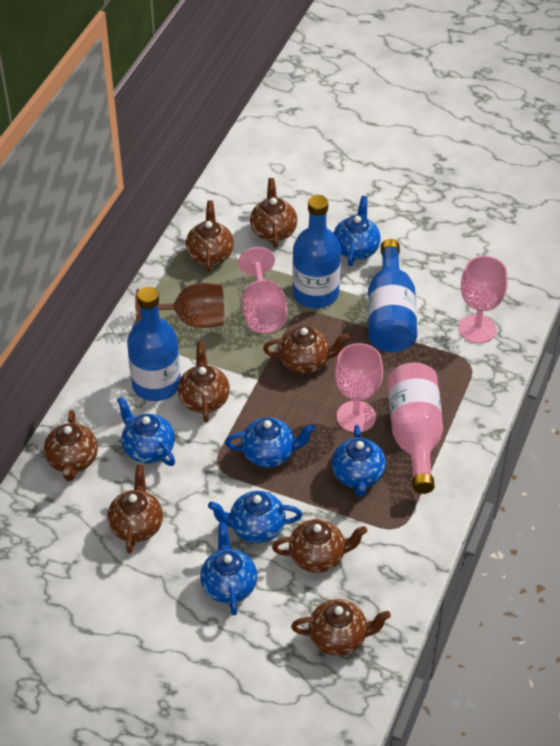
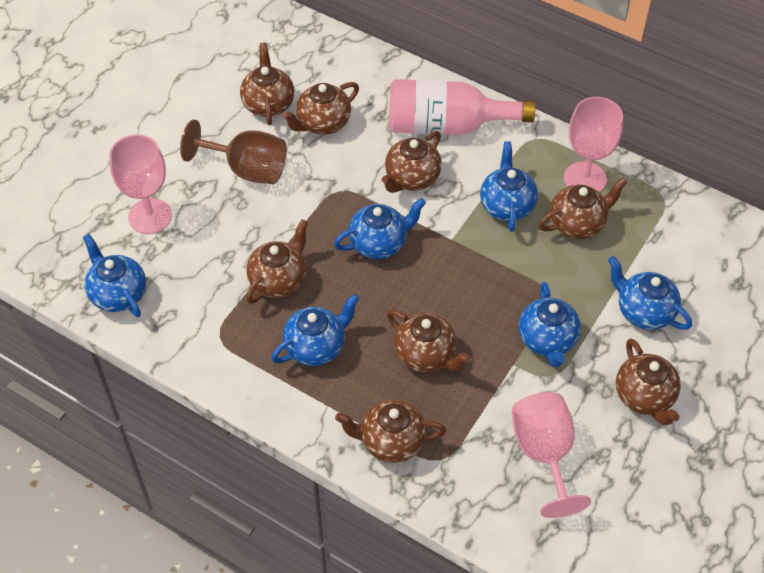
blue bottle: 3 -> 0

